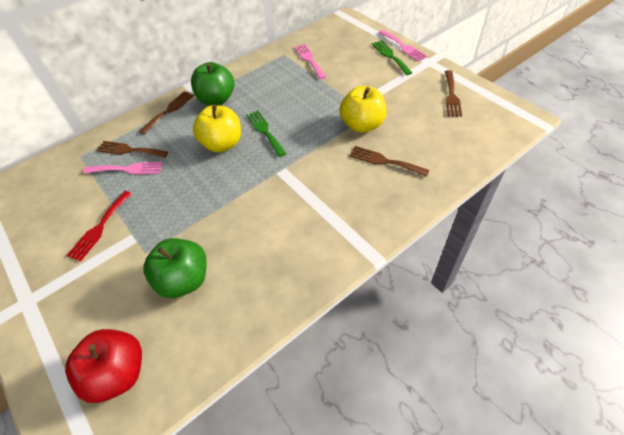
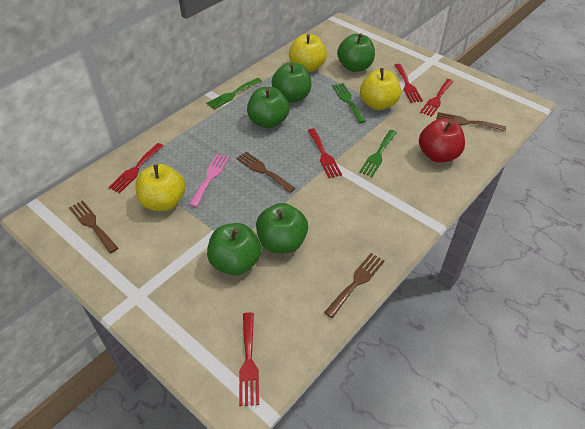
green apple: 2 -> 5
green fork: 2 -> 3
pink fork: 3 -> 1
red fork: 1 -> 5
yellow apple: 2 -> 3

